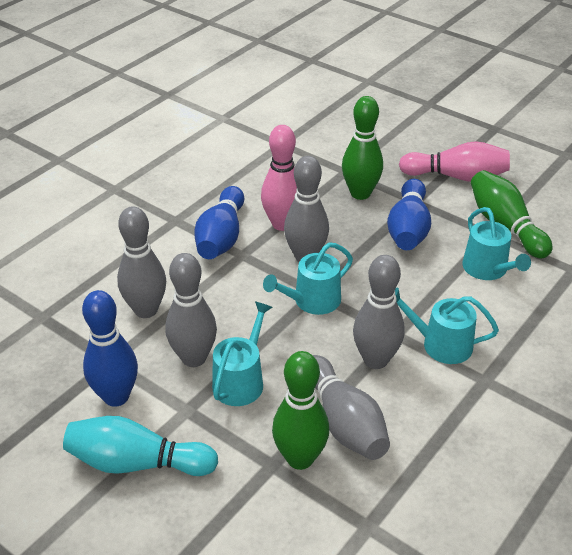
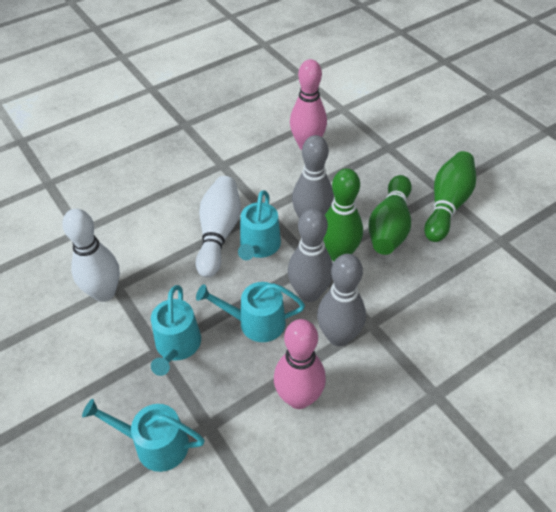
blue bowling pin: 3 -> 0
grey bowling pin: 5 -> 3
turquoise bowling pin: 1 -> 0
white bowling pin: 0 -> 2

